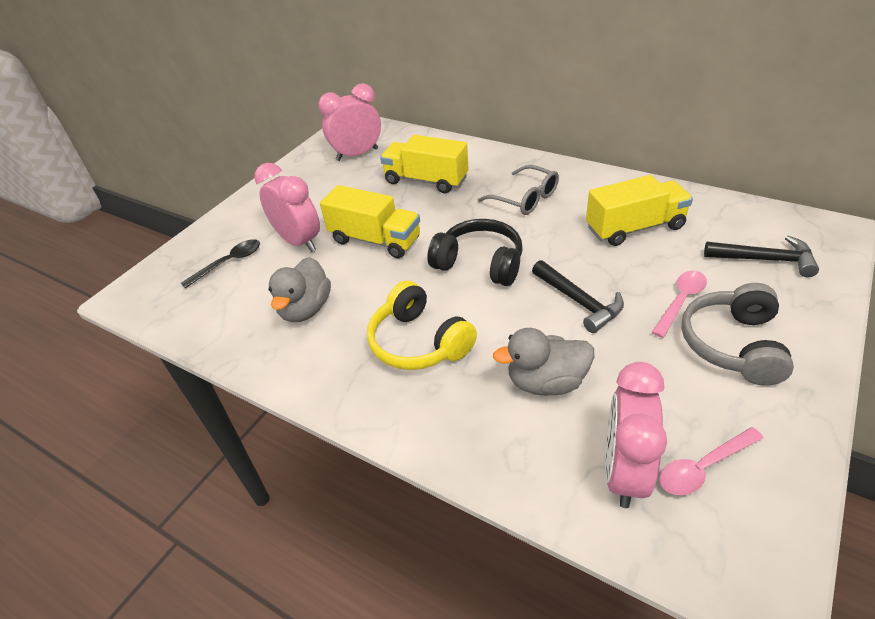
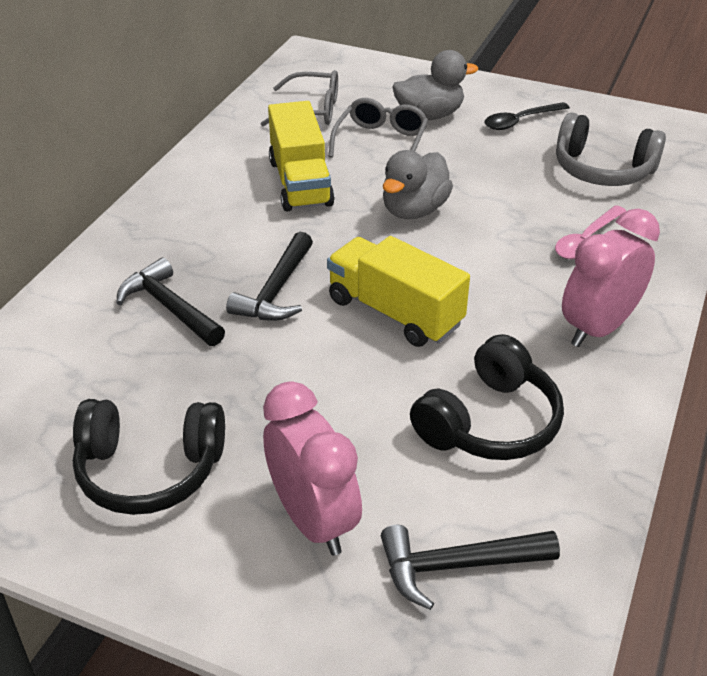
black hammer: 2 -> 3
black headphones: 1 -> 2
grey glasses: 1 -> 2
pink clock: 3 -> 2
pink spoon: 2 -> 1
yellow headphones: 1 -> 0
yellow truck: 3 -> 2

